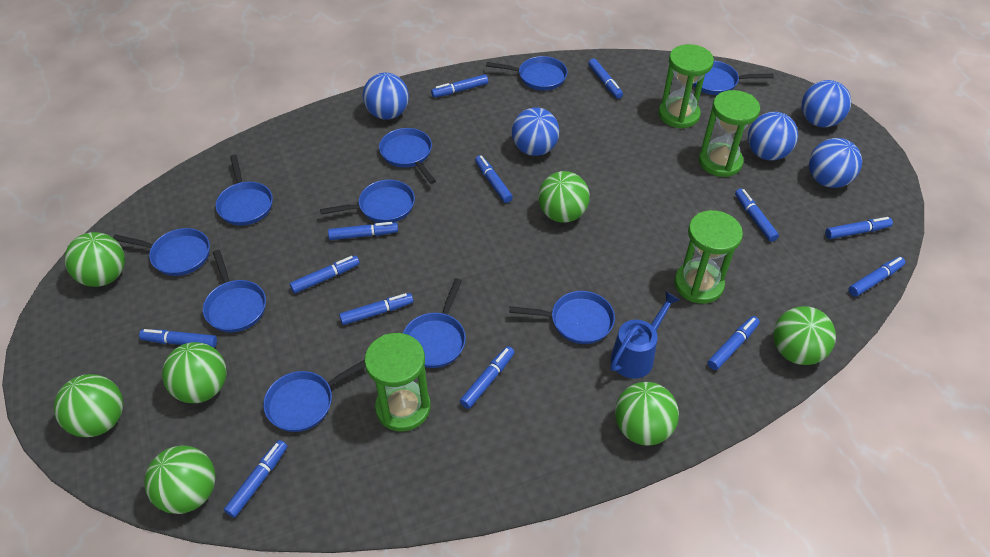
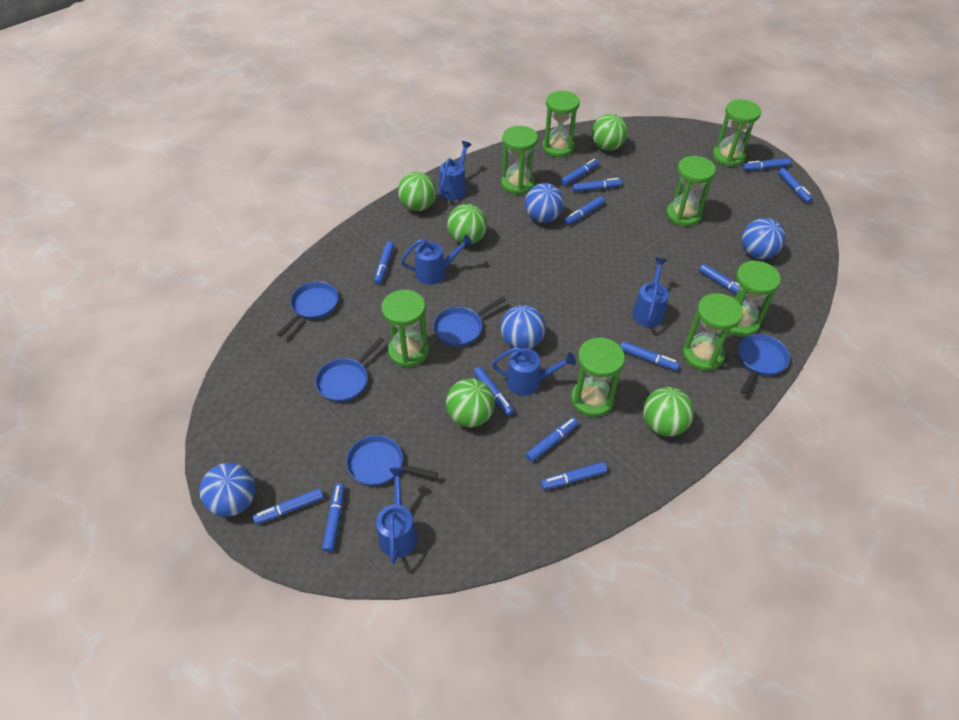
blue ball: 5 -> 4
blue pan: 10 -> 5
blue watering can: 1 -> 5
green ball: 7 -> 5
green hourglass: 4 -> 8

